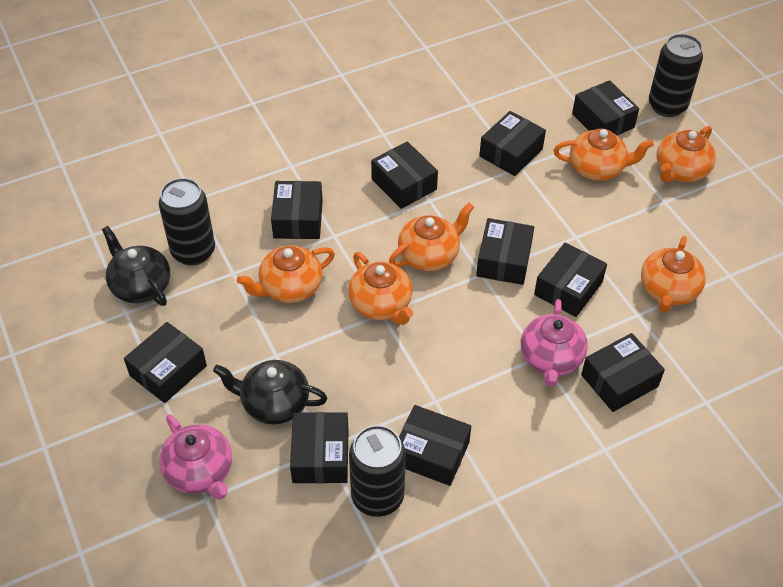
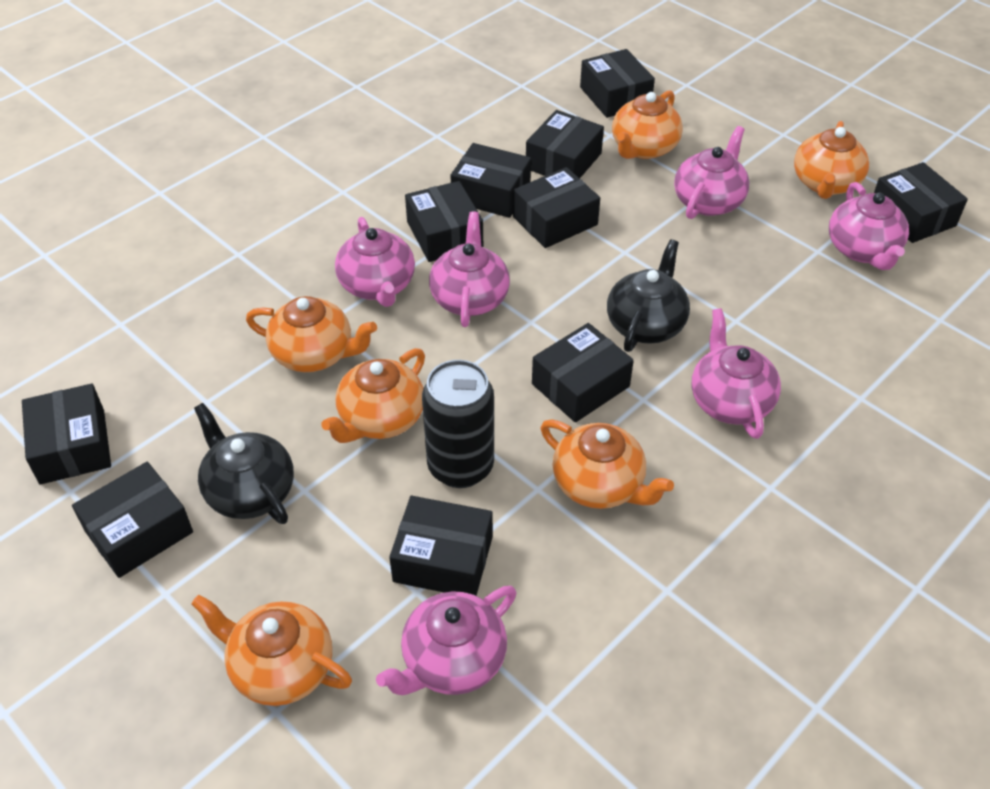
black can: 3 -> 1
pink teapot: 2 -> 6

